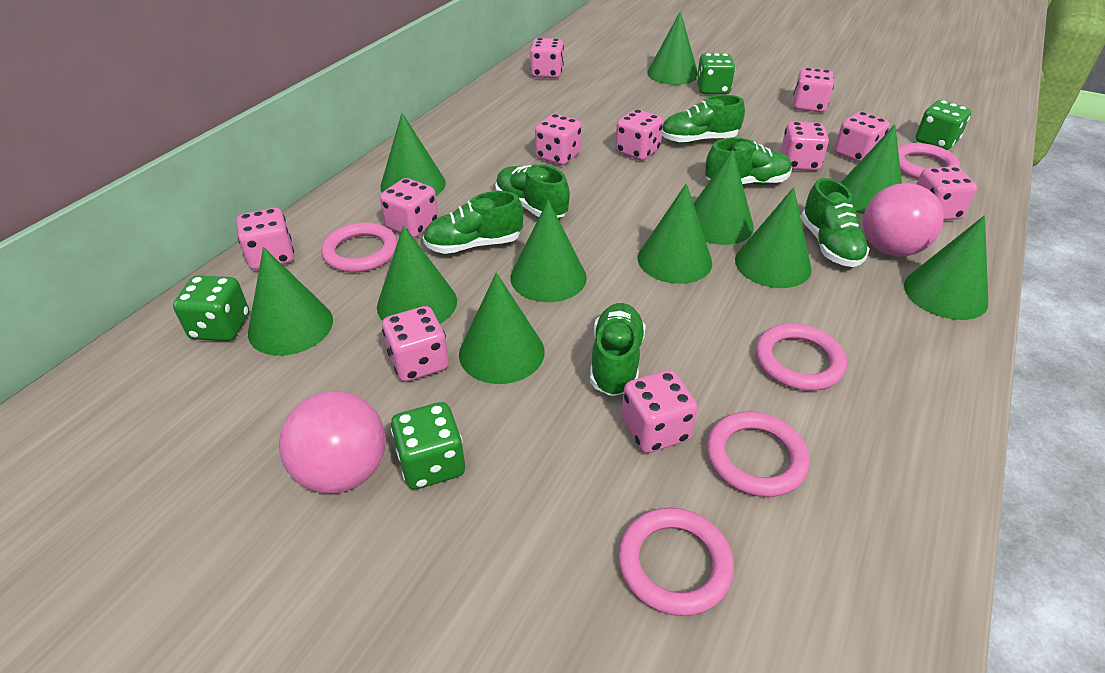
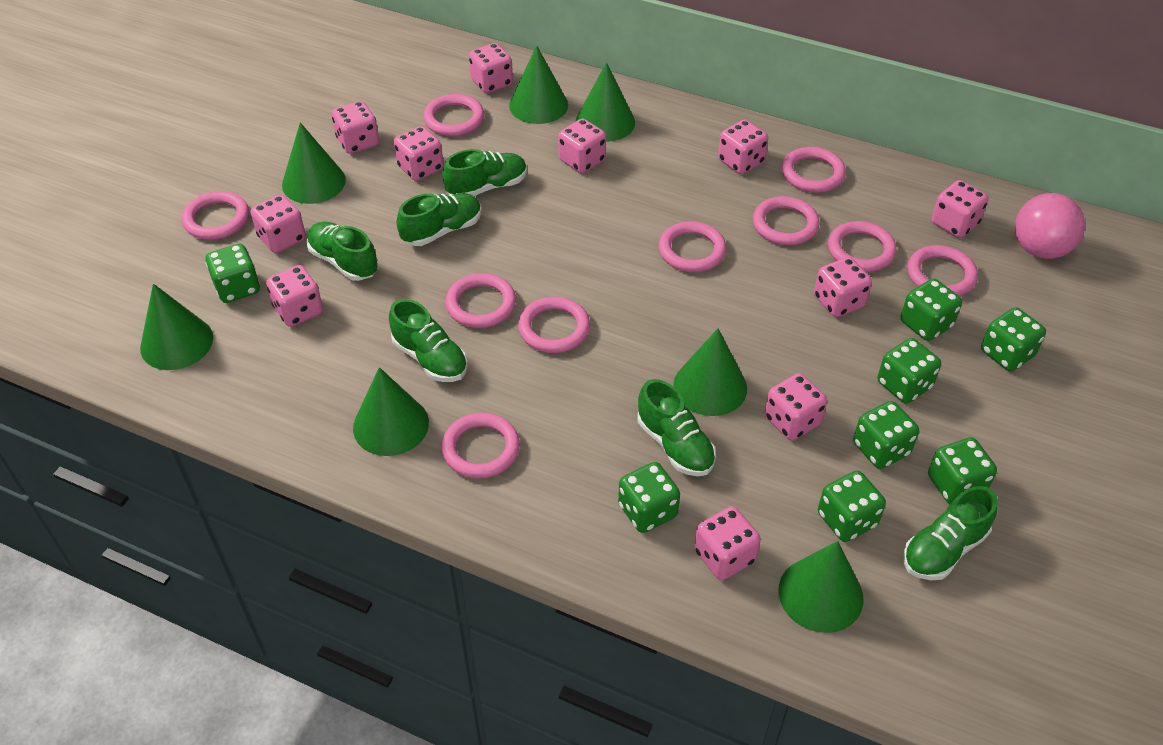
green cone: 11 -> 7
green dice: 4 -> 8
pink ball: 2 -> 1
pink ring: 5 -> 10

